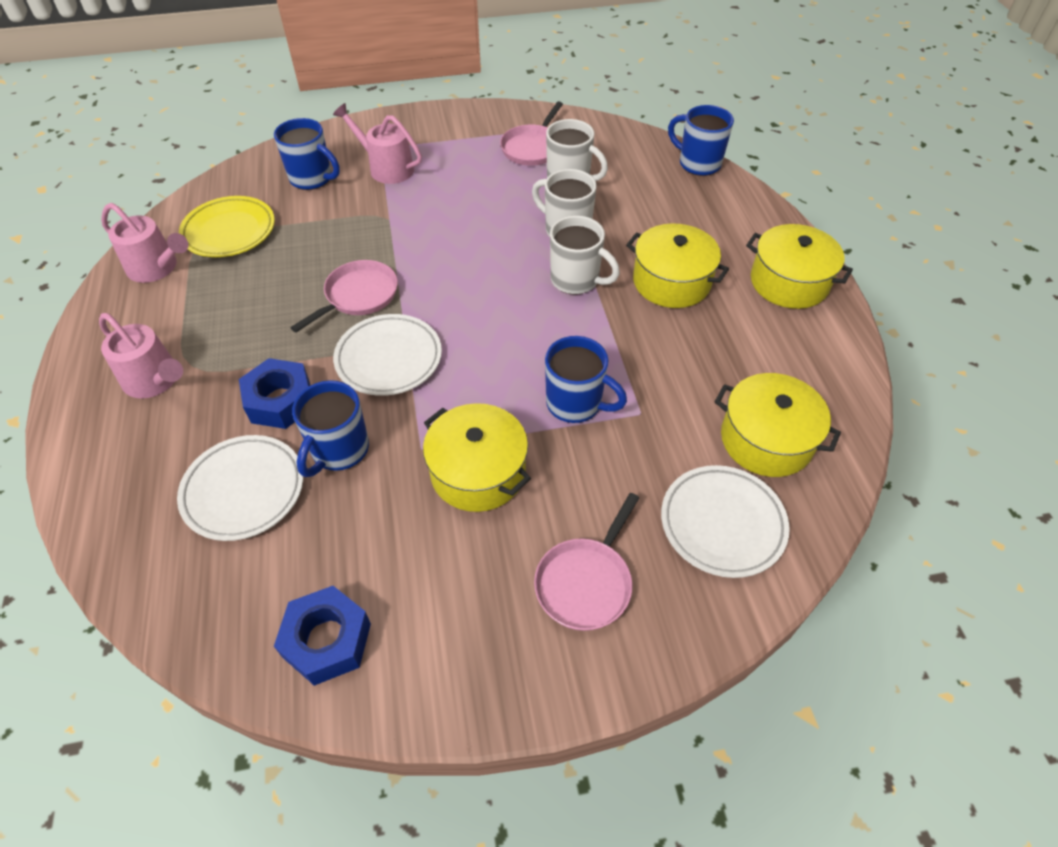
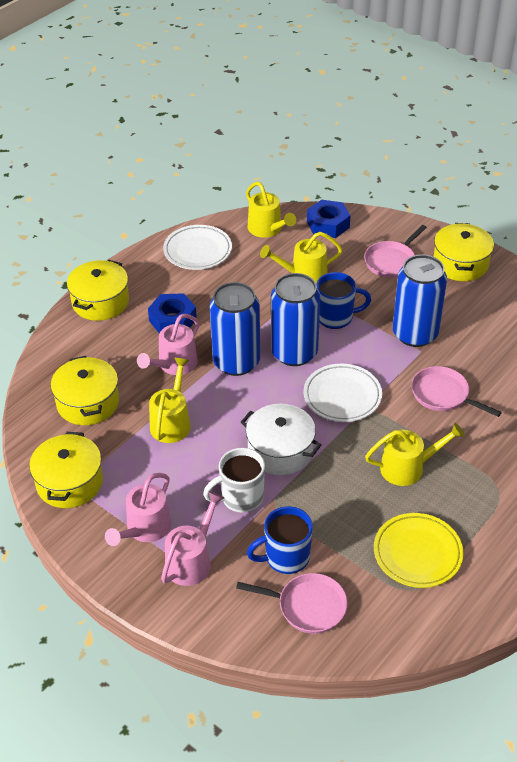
blue can: 0 -> 3
blue mug: 4 -> 2
white mug: 3 -> 1
white plate: 3 -> 2
white pot: 0 -> 1
yellow watering can: 0 -> 4

